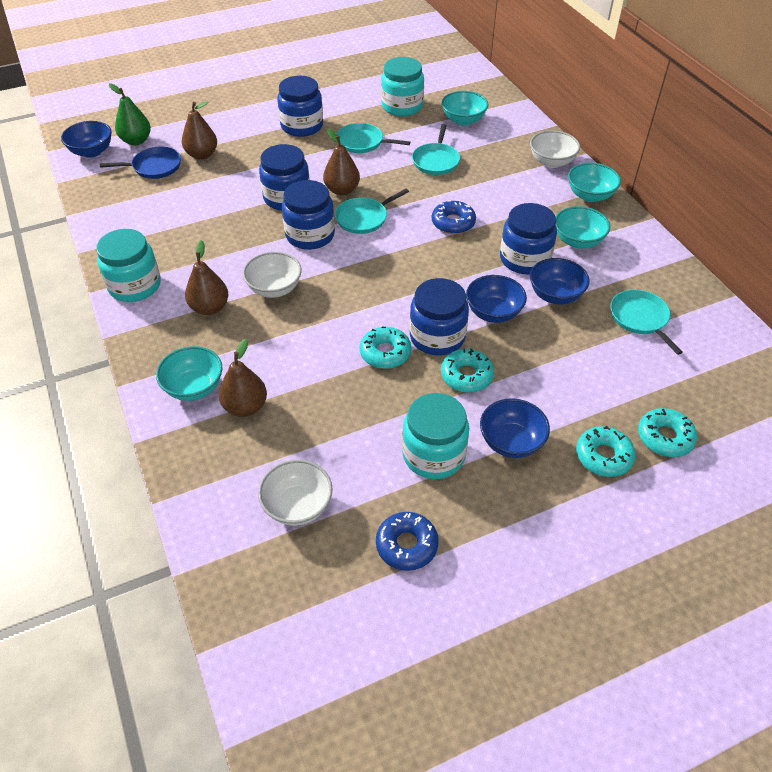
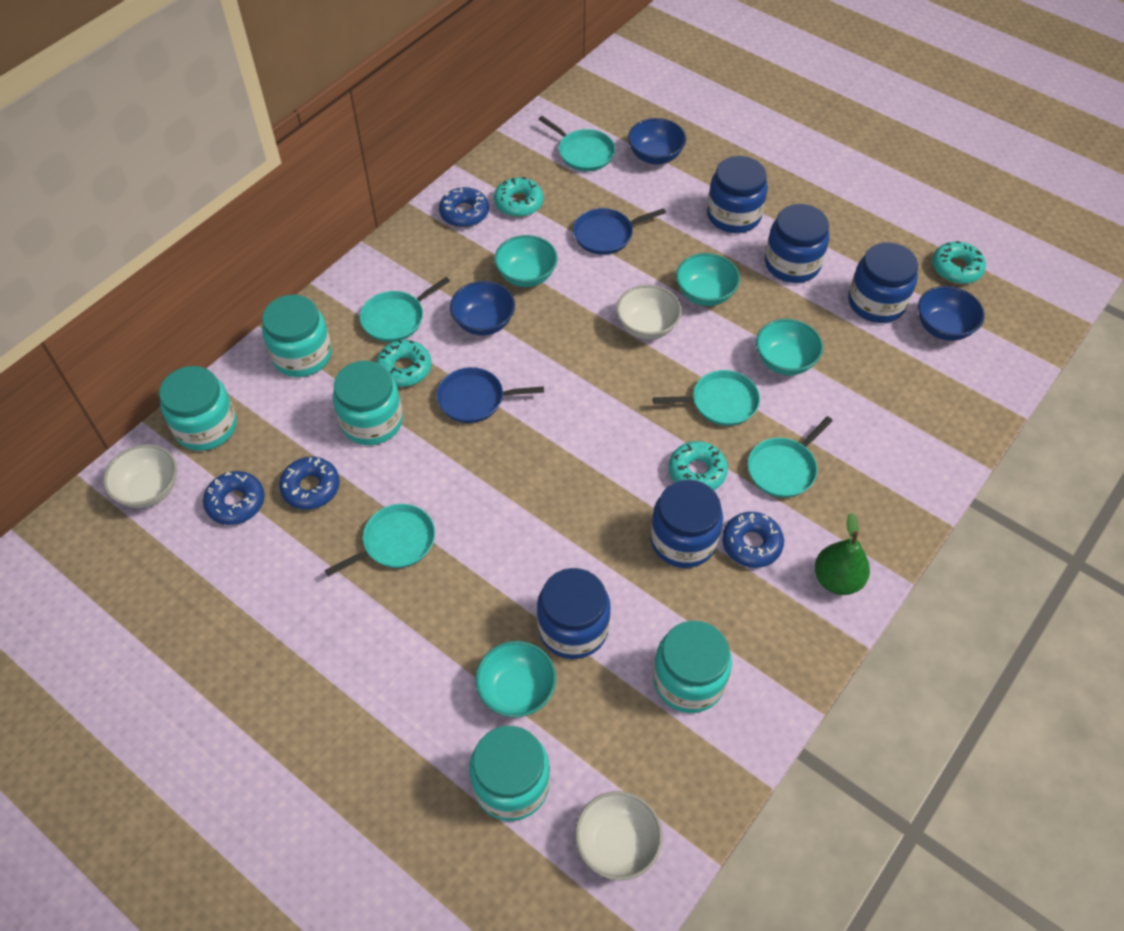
blue bowl: 4 -> 3
blue donut: 2 -> 4
blue pan: 1 -> 2
brown pear: 4 -> 0
turquoise jar: 3 -> 5
turquoise pan: 4 -> 5

